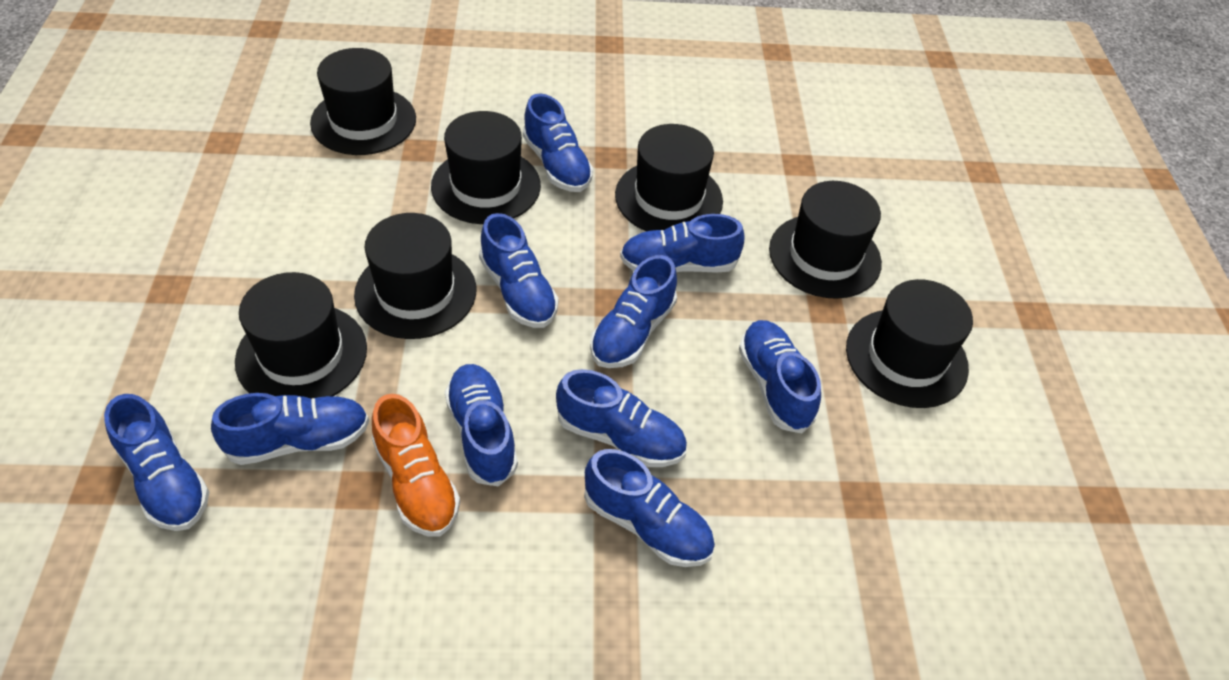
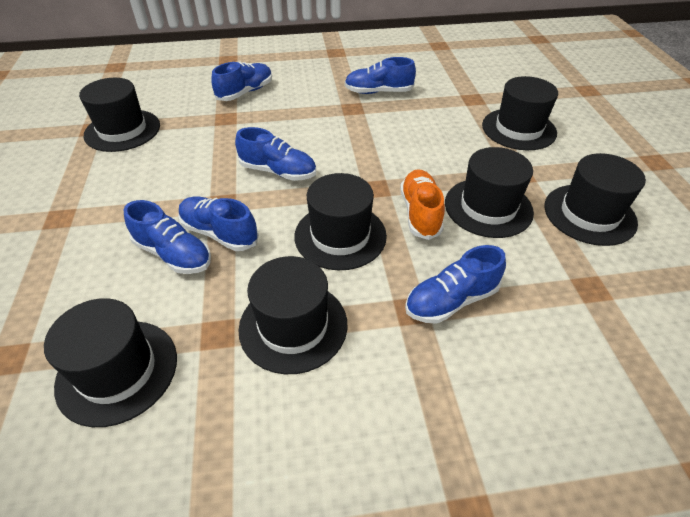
blue shoe: 10 -> 6

